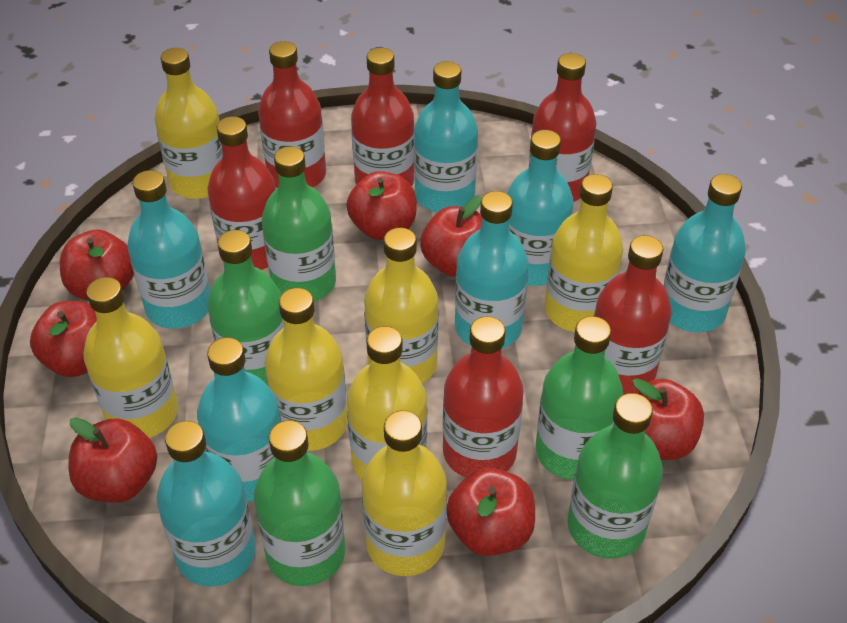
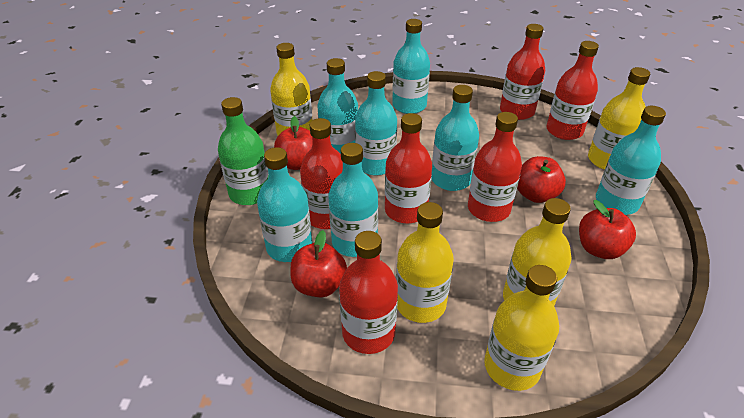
green bottle: 5 -> 1
red apple: 7 -> 4
yellow bottle: 7 -> 5

